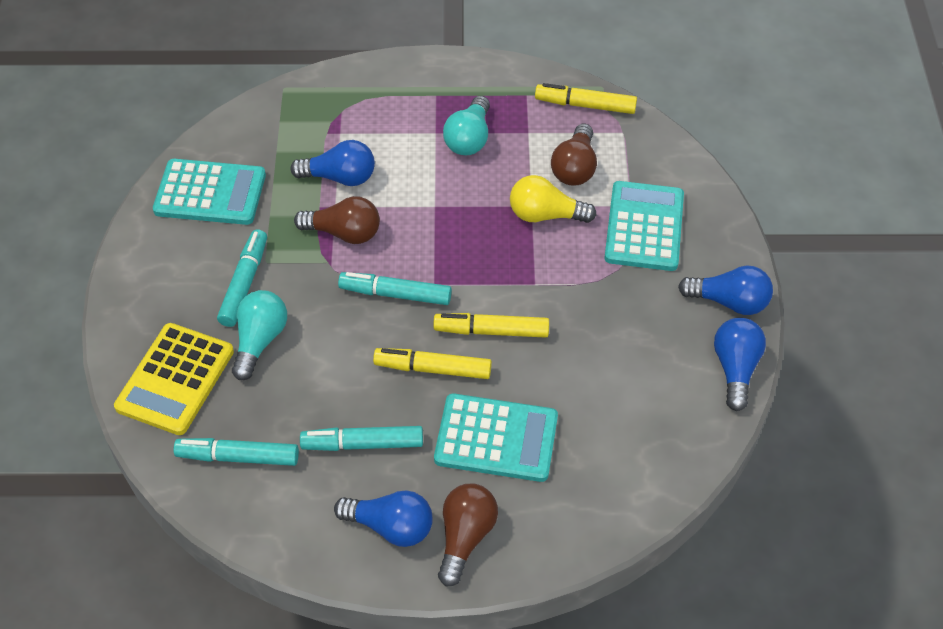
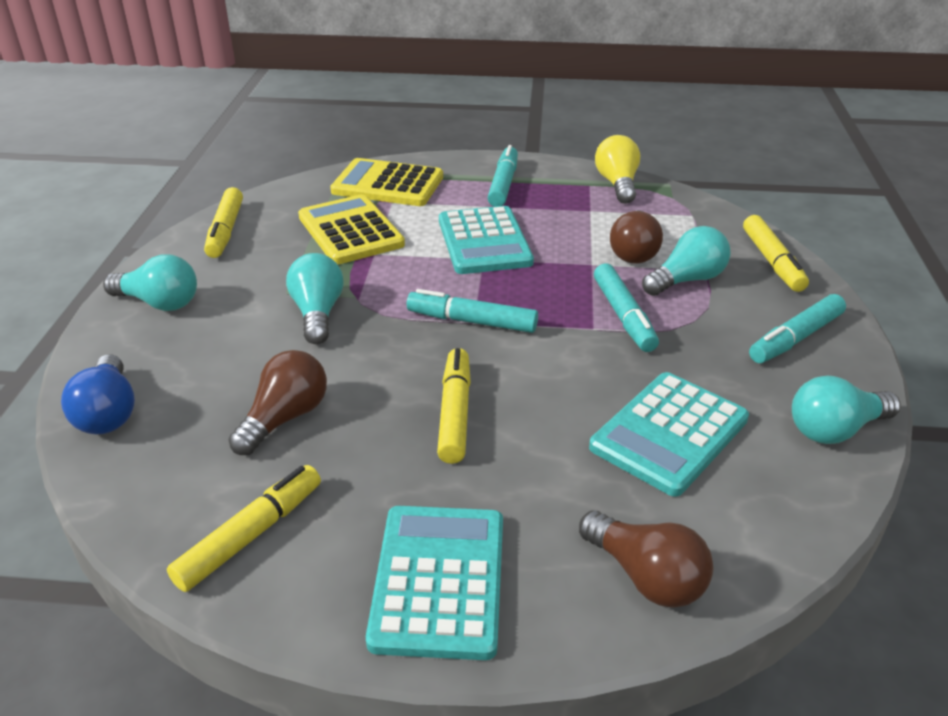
blue light bulb: 4 -> 1
turquoise light bulb: 2 -> 4
yellow calculator: 1 -> 2
yellow marker: 3 -> 4

